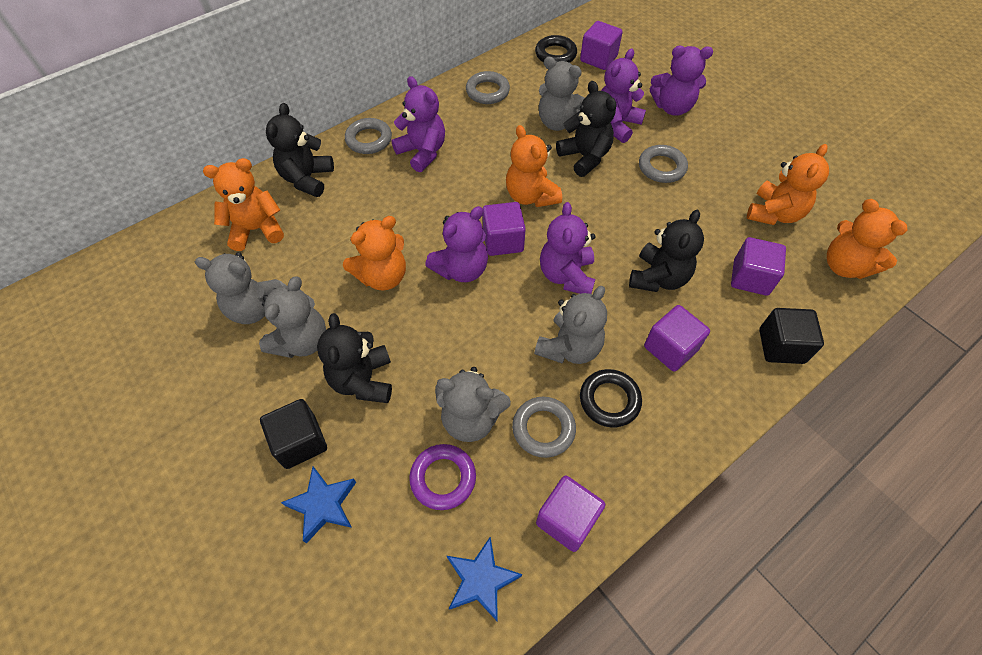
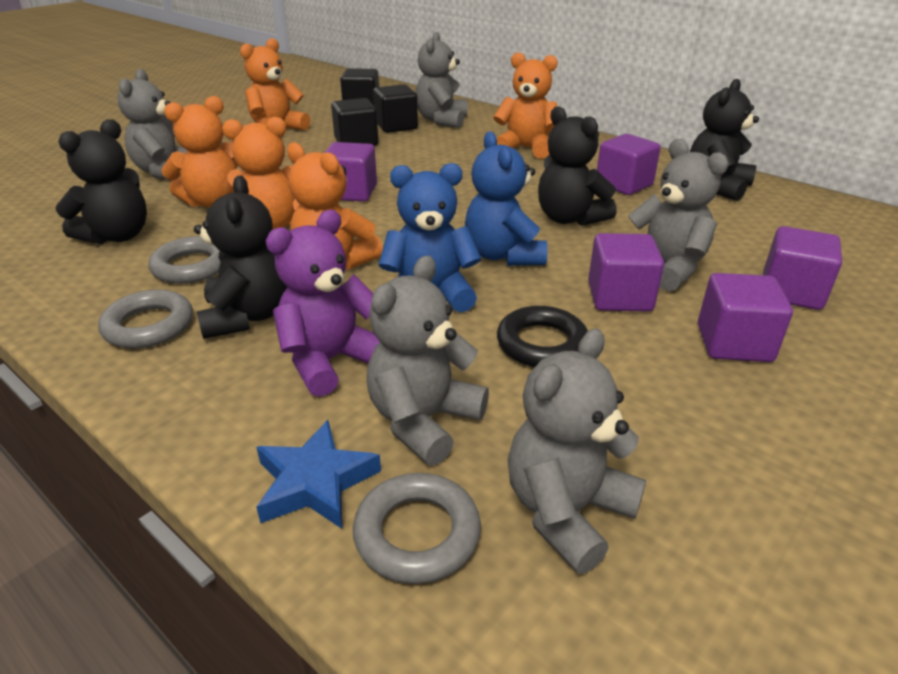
black cube: 2 -> 3
black ring: 2 -> 1
blue star: 2 -> 1
blue teddy bear: 0 -> 2
grey ring: 4 -> 3
purple ring: 1 -> 0
purple teddy bear: 5 -> 1

